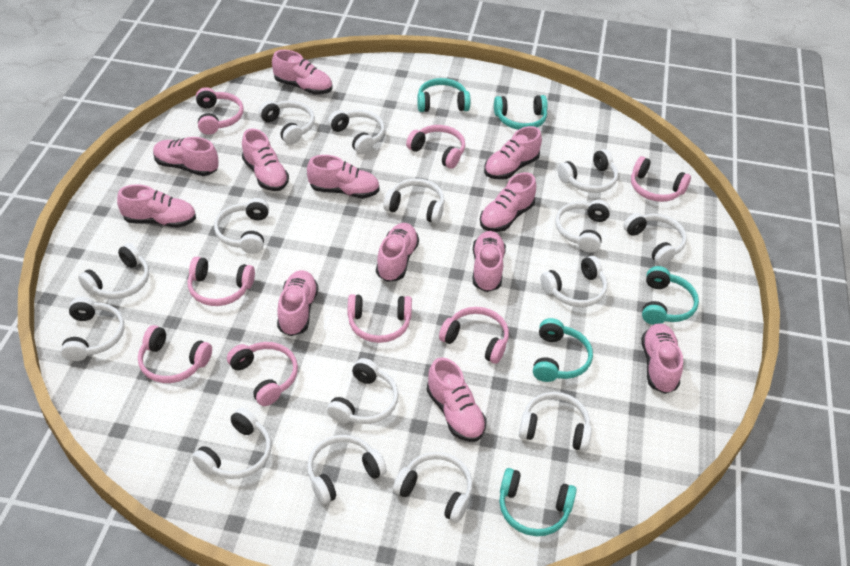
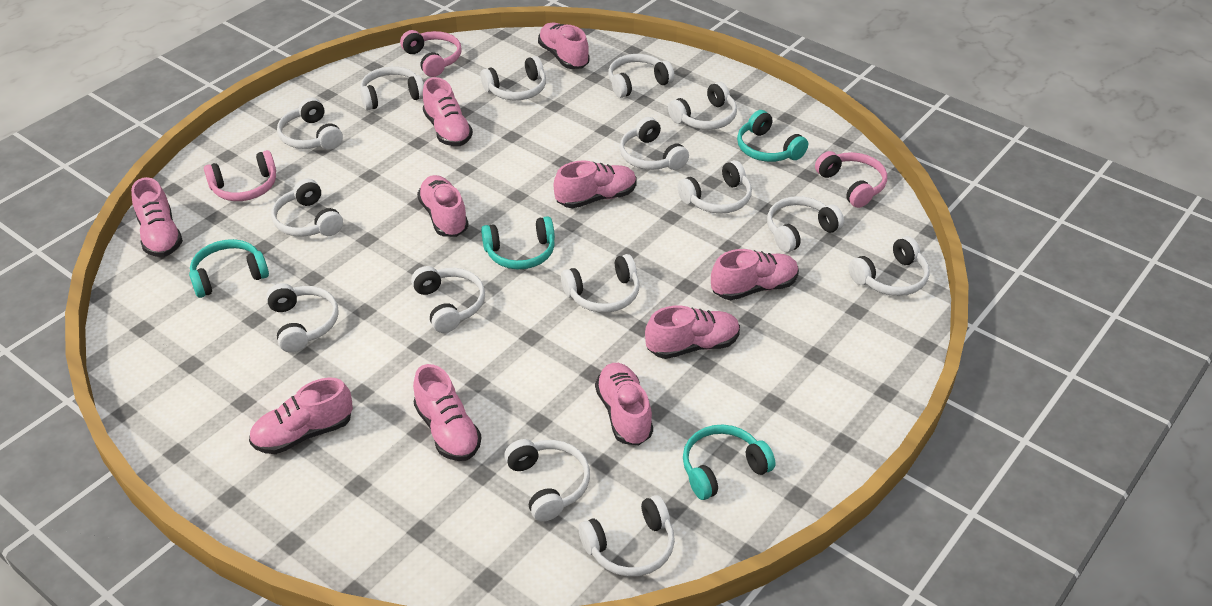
pink headphones: 8 -> 3
pink shoe: 12 -> 10
turquoise headphones: 5 -> 4

